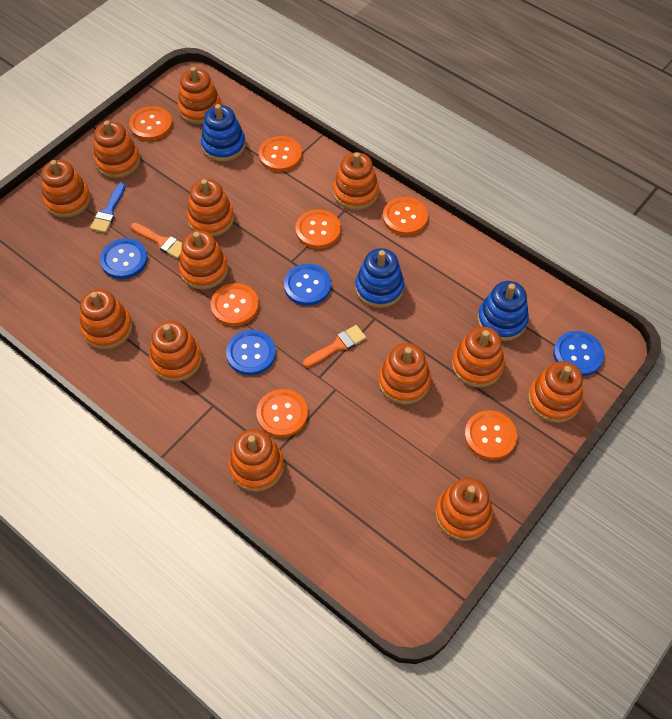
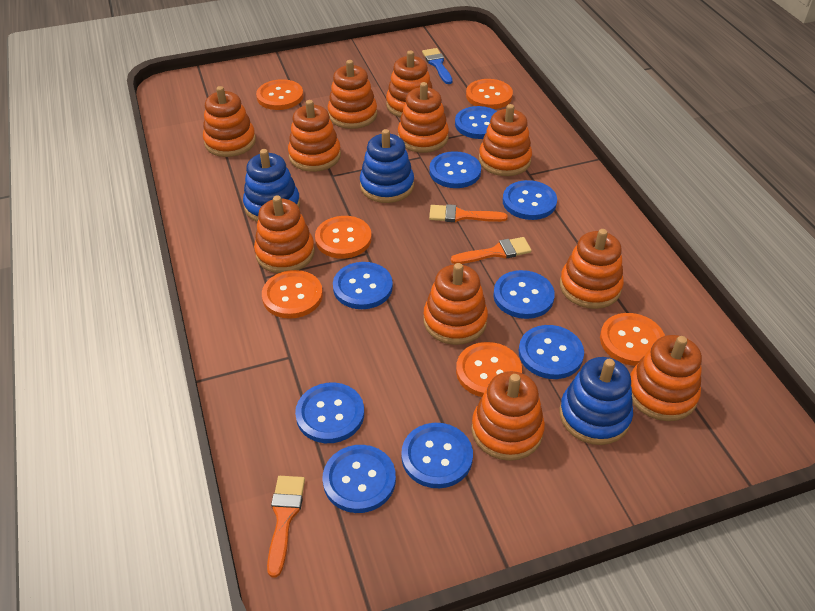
blue button: 4 -> 9
orange brush: 2 -> 3
orange button: 7 -> 6
orange stacking toy: 13 -> 11

